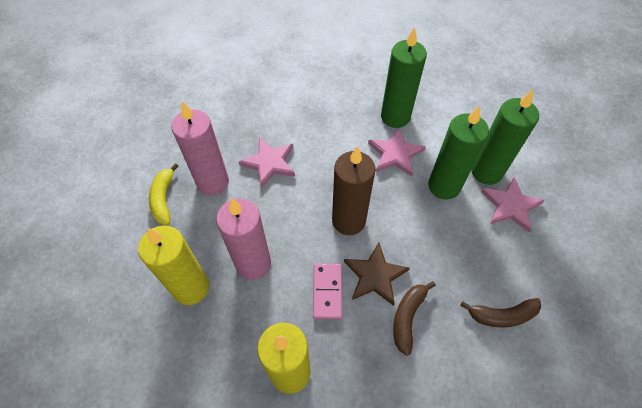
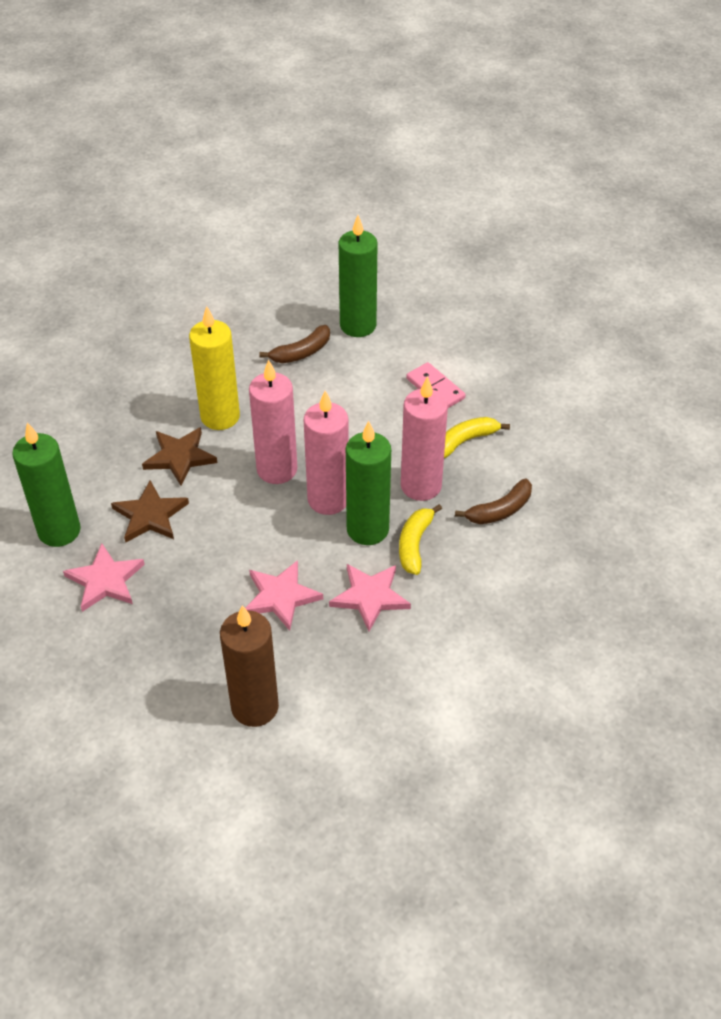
brown star: 1 -> 2
pink candle: 2 -> 3
yellow banana: 1 -> 2
yellow candle: 2 -> 1

